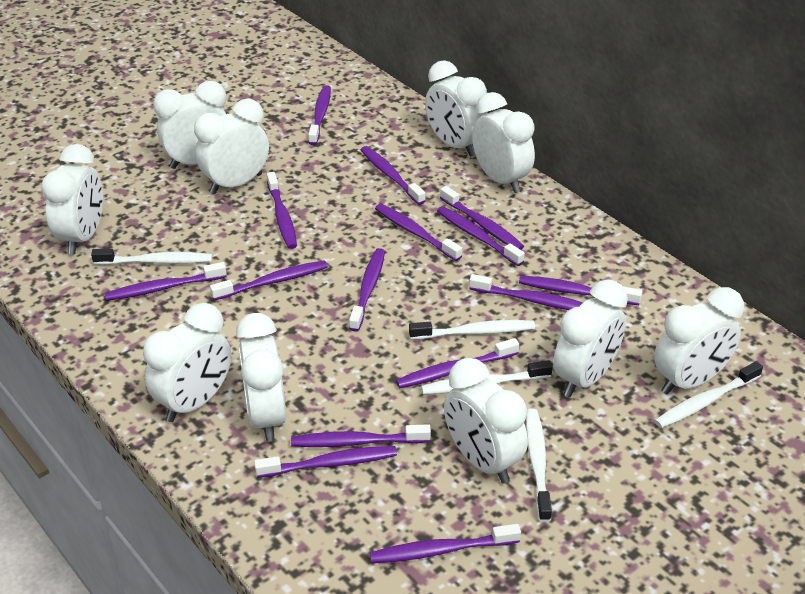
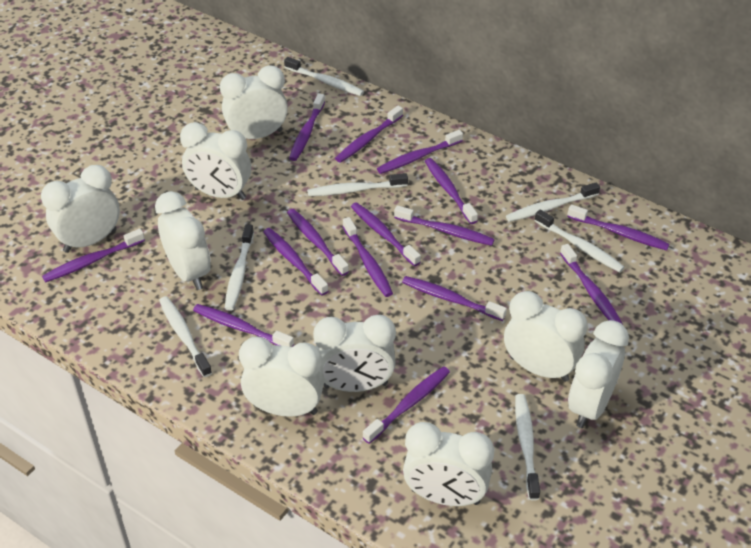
white clock: 10 -> 9
white toothbrush: 5 -> 7

